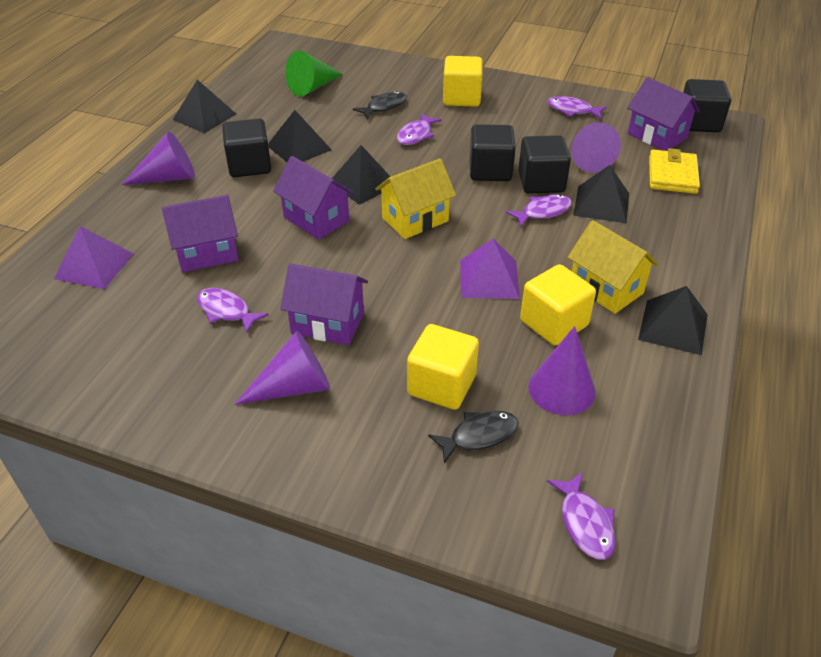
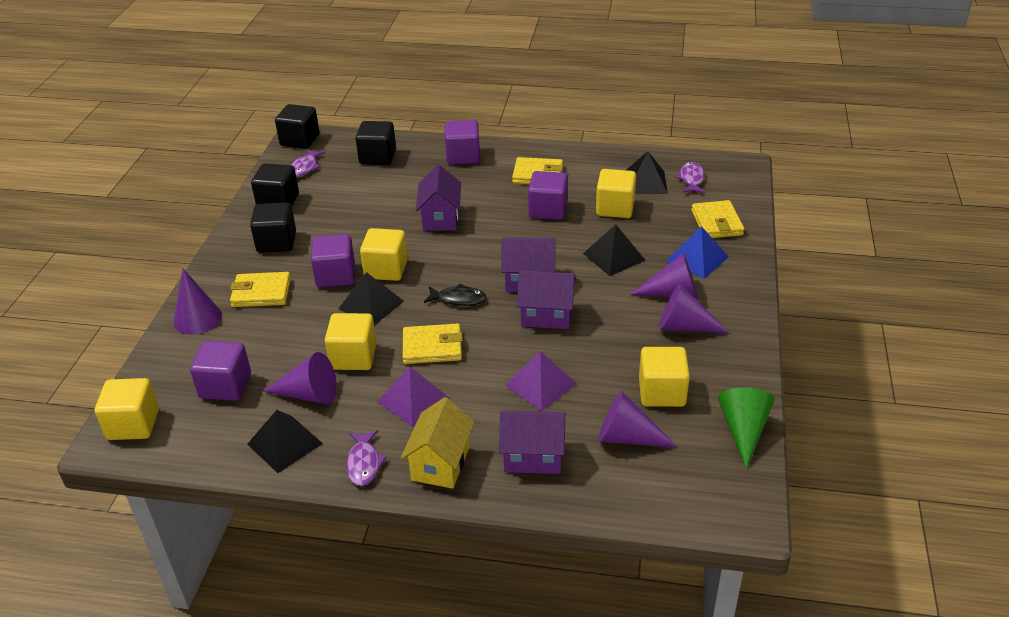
black fish: 2 -> 1
black pyramid: 5 -> 4
blue pyramid: 0 -> 1
purple cone: 4 -> 5
purple cube: 0 -> 4
purple fish: 5 -> 3
yellow cube: 3 -> 5
yellow house: 2 -> 1
yellow wallet: 1 -> 4

